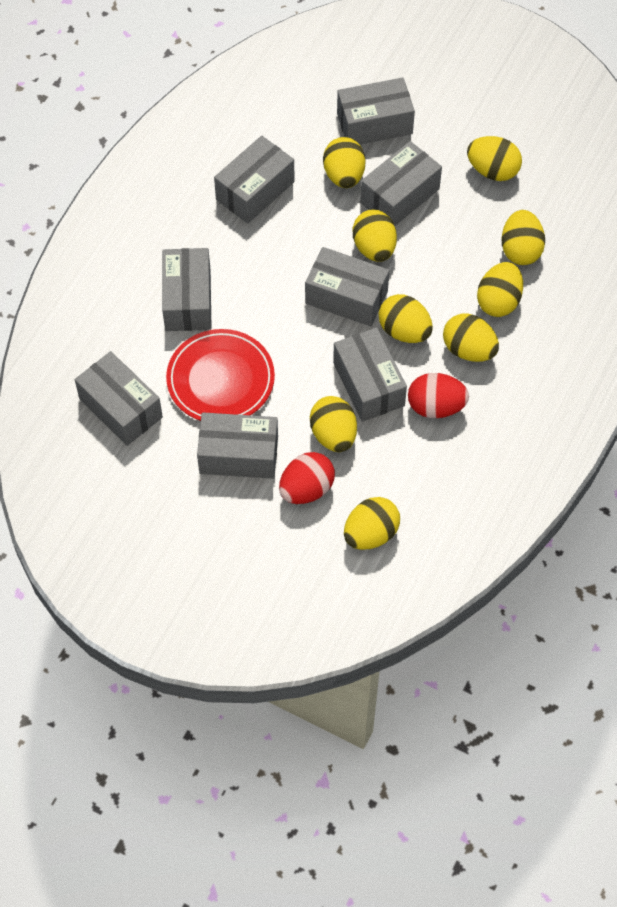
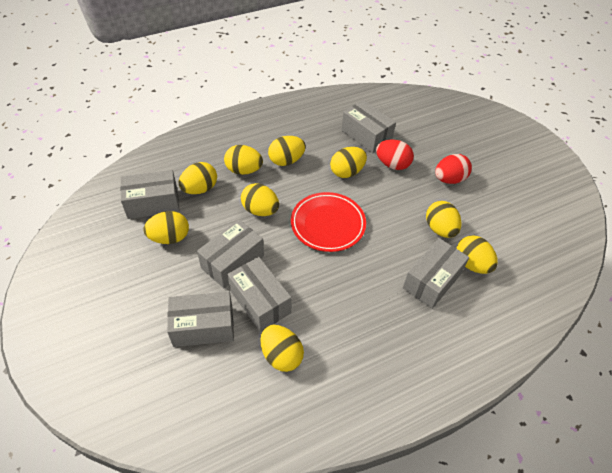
grey box: 8 -> 6

